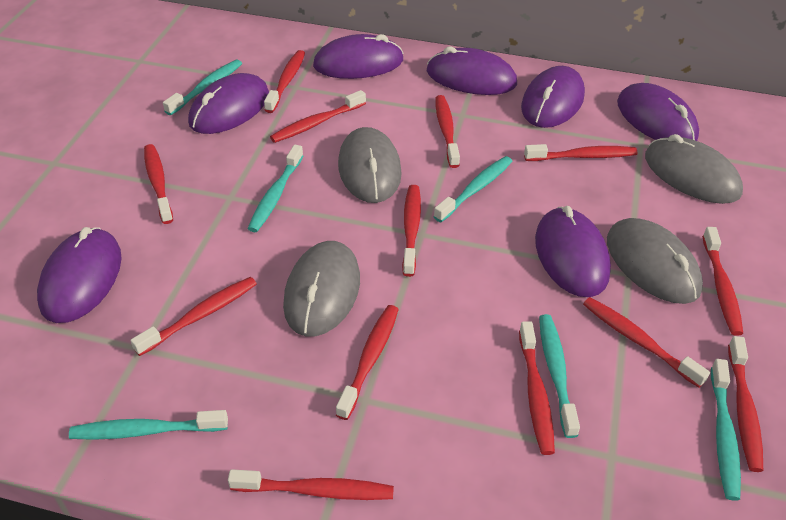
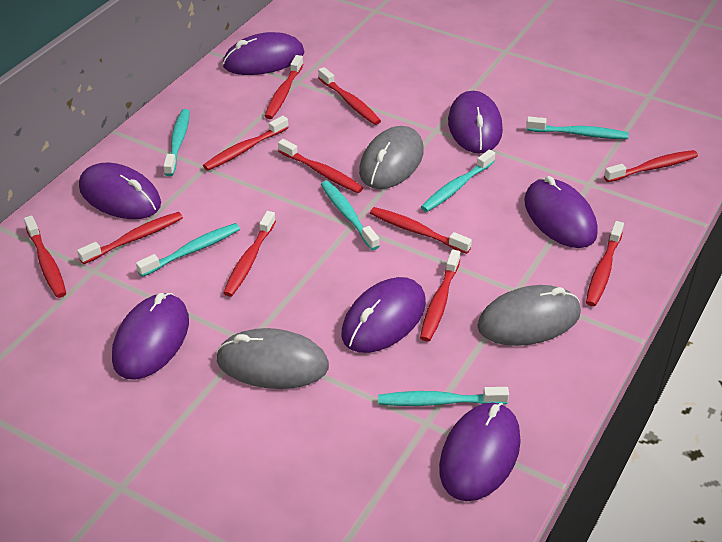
grey mouse: 4 -> 3
red toothbrush: 13 -> 11

